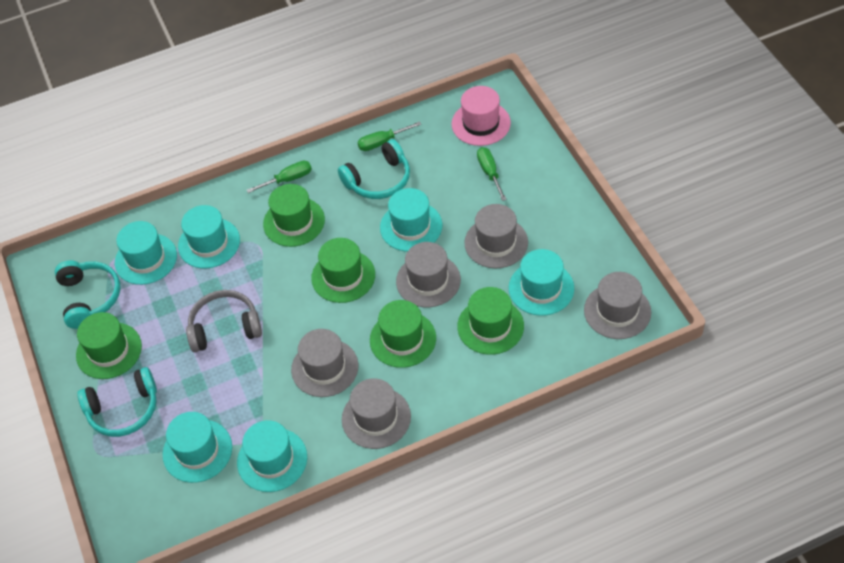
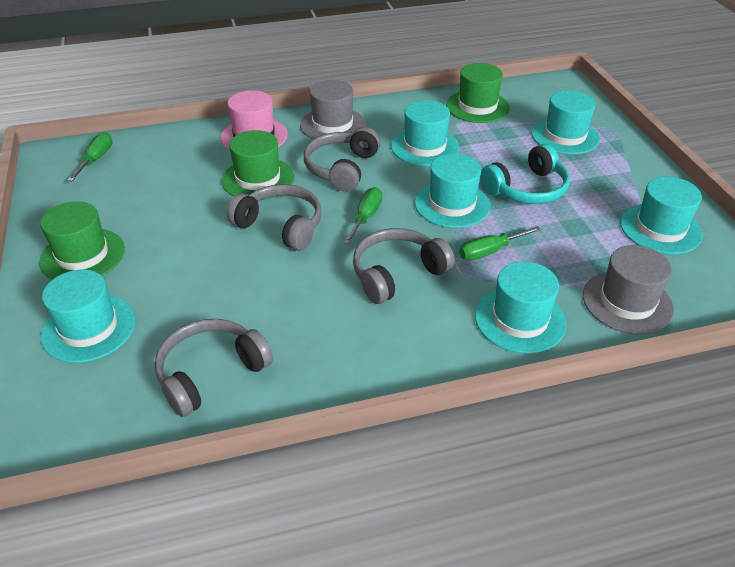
green hat: 5 -> 3
grey hat: 5 -> 2
grey headphones: 1 -> 4
turquoise headphones: 3 -> 1

